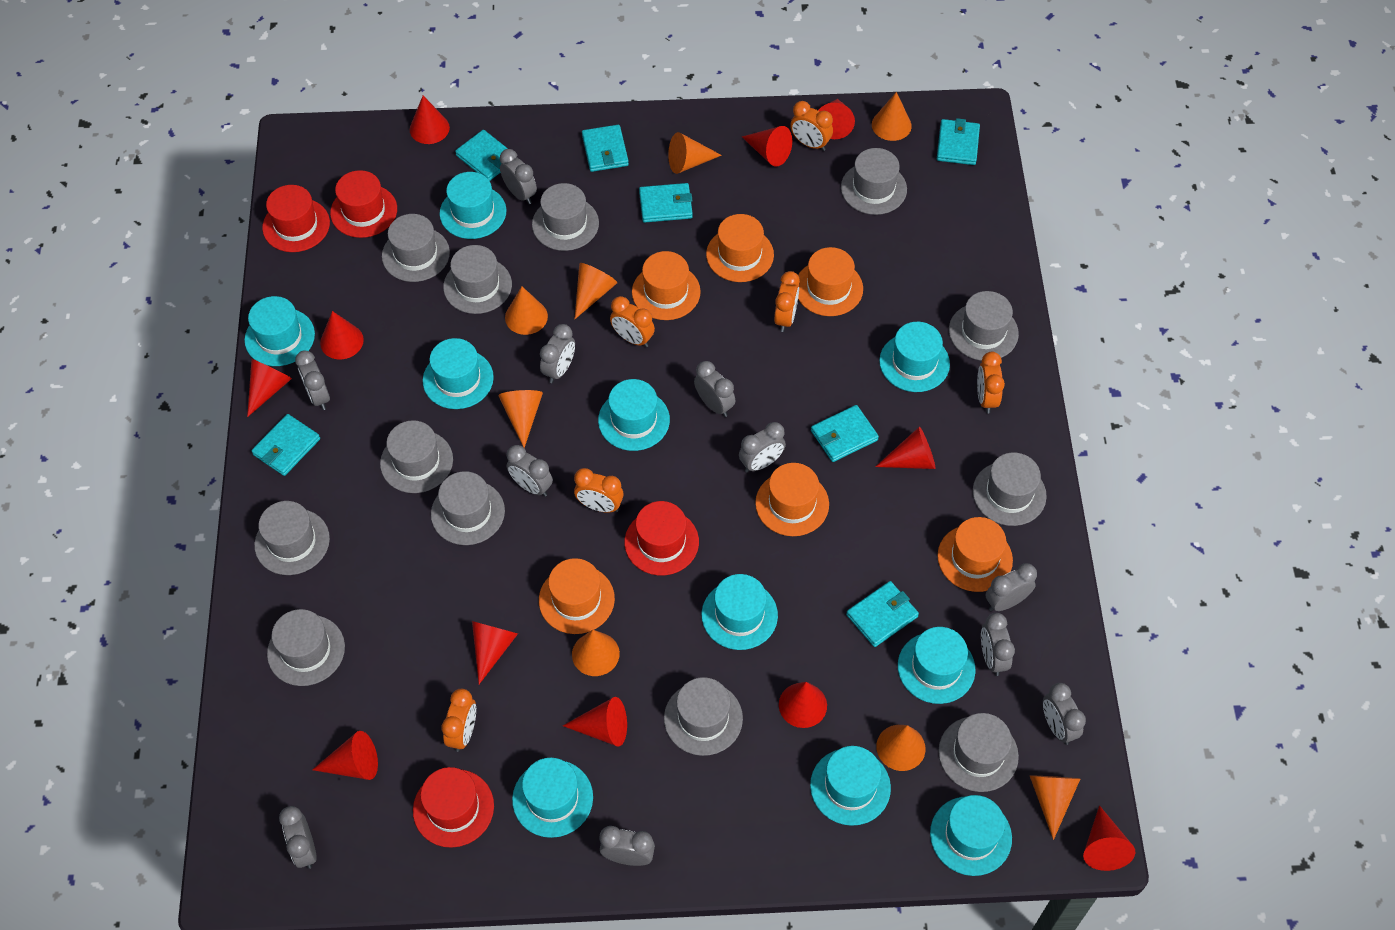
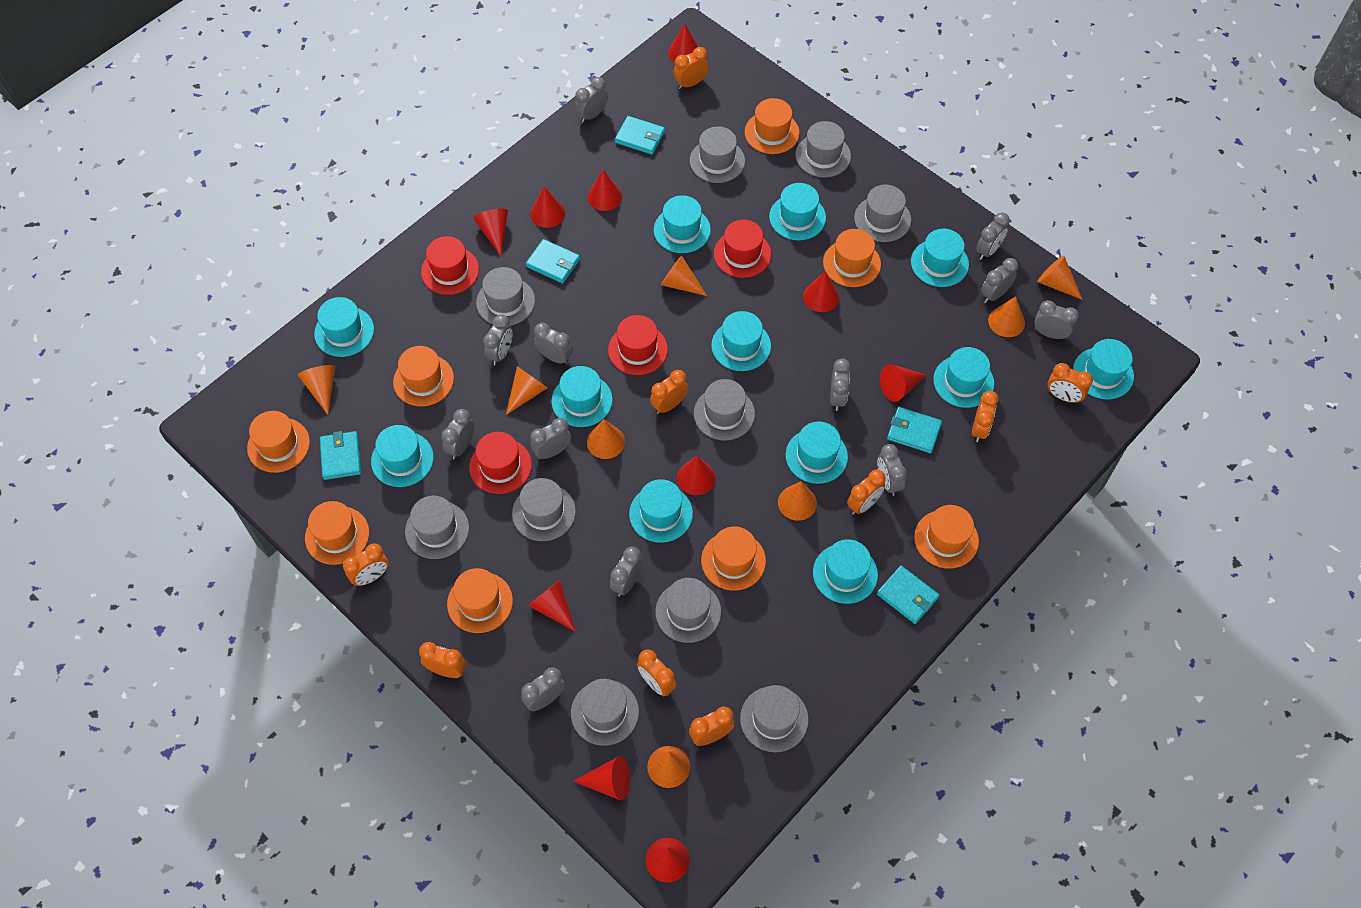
grey clock: 11 -> 12
grey hat: 12 -> 10
orange clock: 6 -> 9
orange hat: 6 -> 8
red cone: 11 -> 10
turquoise hat: 10 -> 12
turquoise wallet: 7 -> 5

